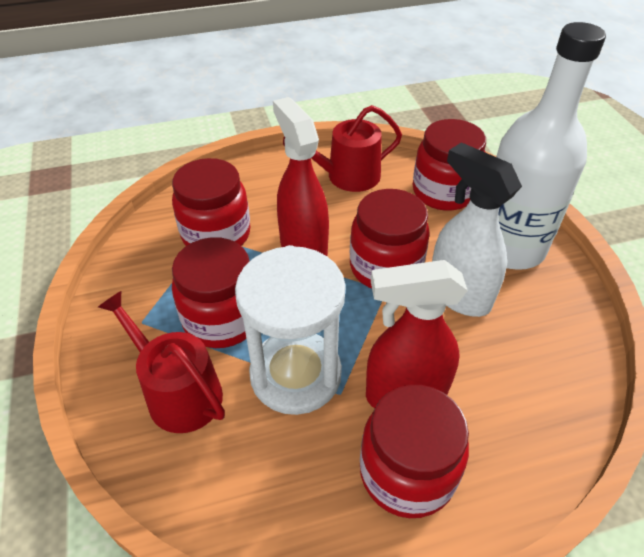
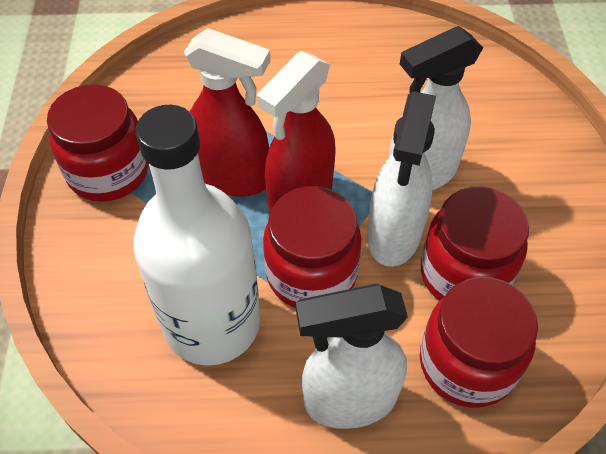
red jar: 5 -> 4
red watering can: 2 -> 0
white hourglass: 1 -> 0
white spray bottle: 1 -> 3

